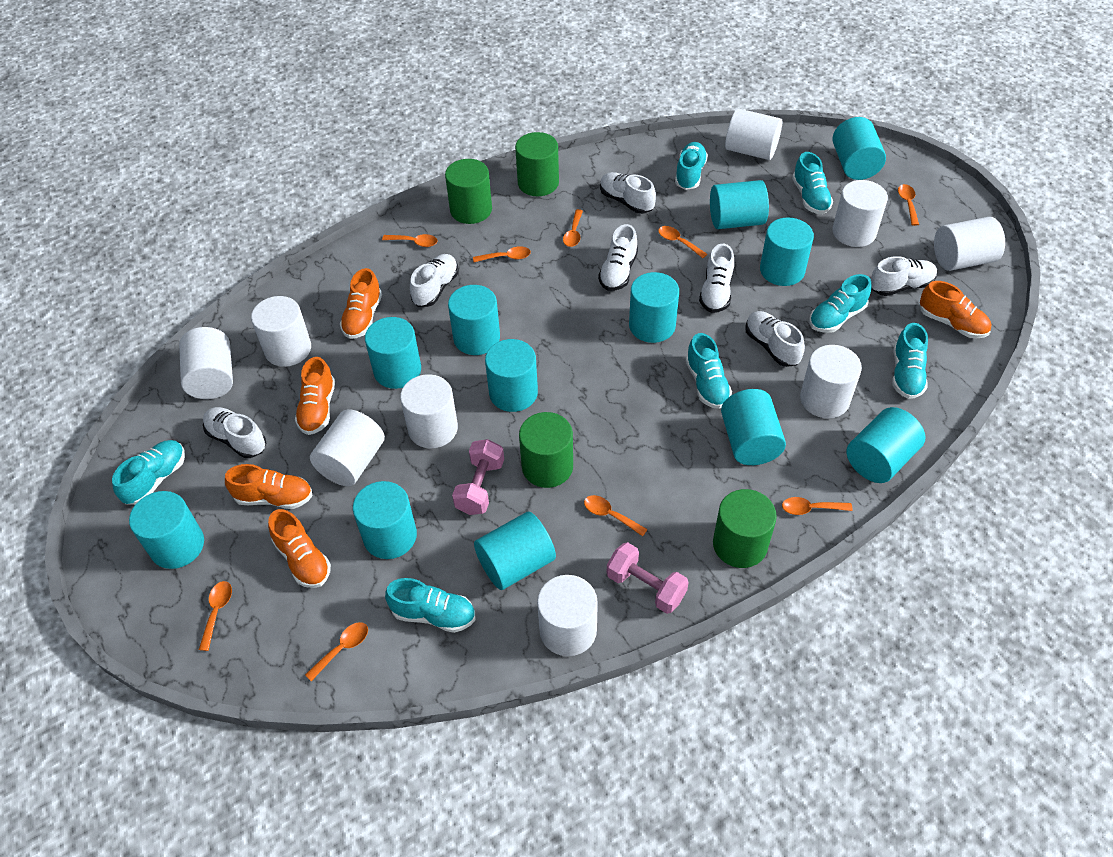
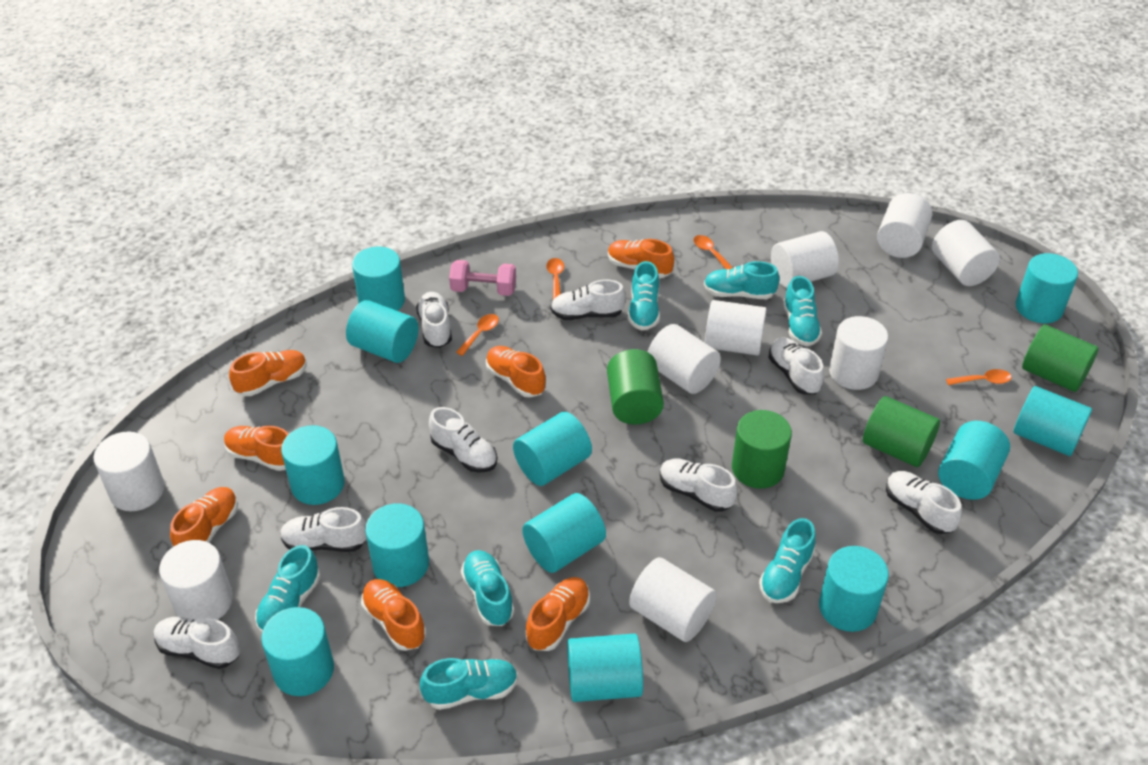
orange shoe: 5 -> 7
orange spoon: 9 -> 4
pink dumbbell: 2 -> 1
white shoe: 7 -> 8

